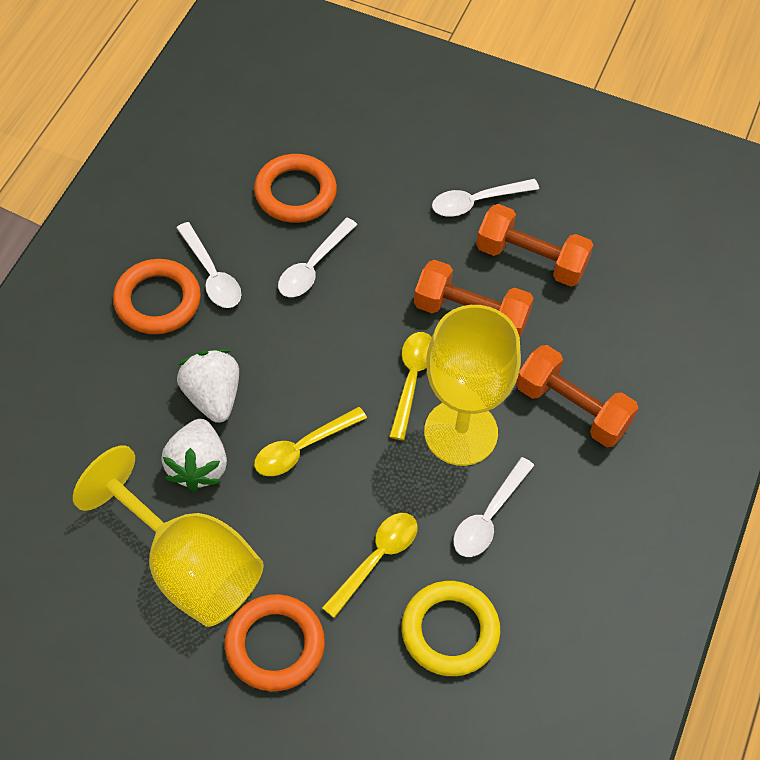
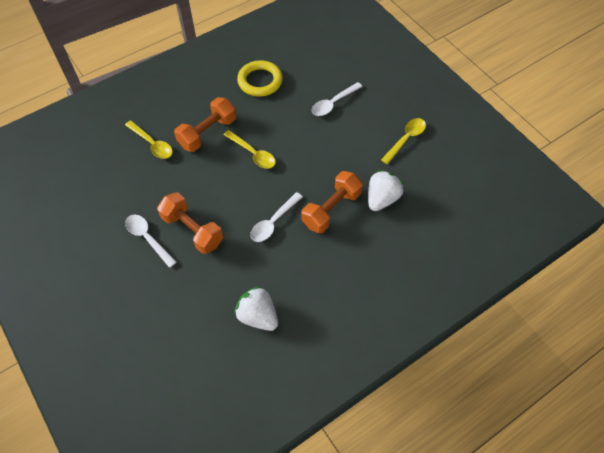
orange ring: 3 -> 0
white spoon: 4 -> 3
yellow goblet: 2 -> 0

